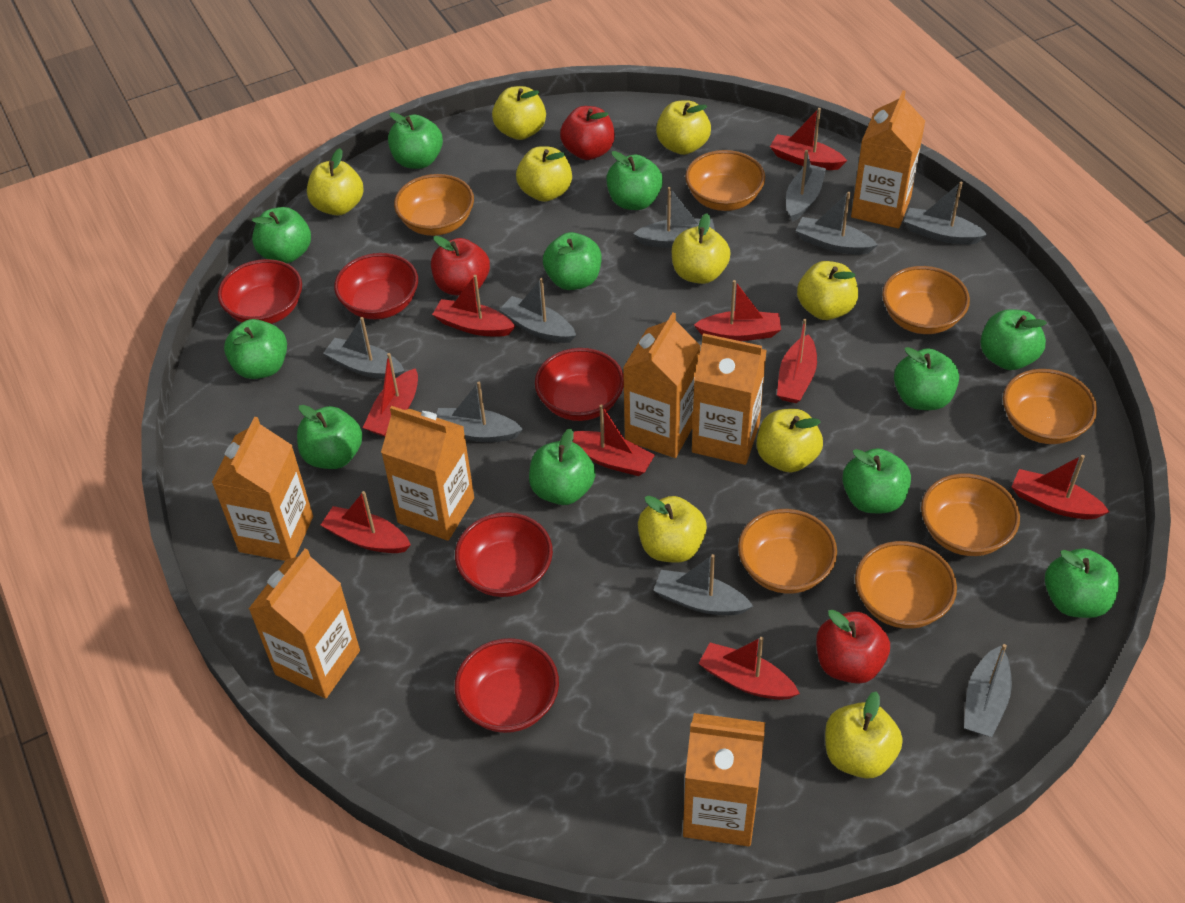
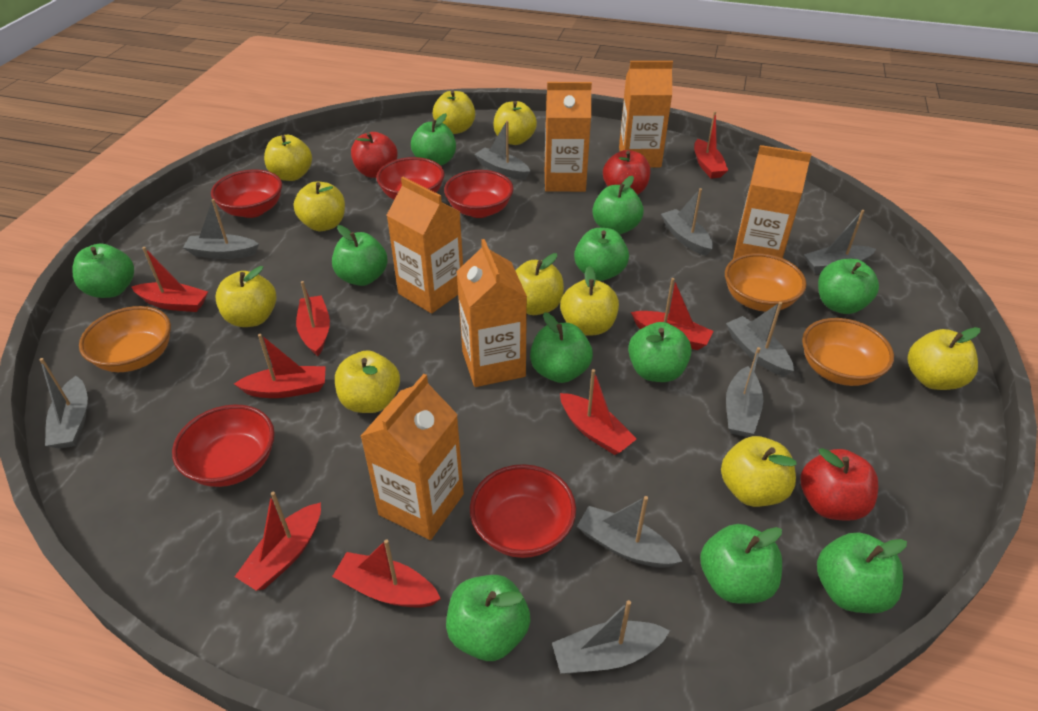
orange bowl: 7 -> 3
orange carton: 7 -> 6
red boat: 9 -> 8
yellow apple: 9 -> 10

